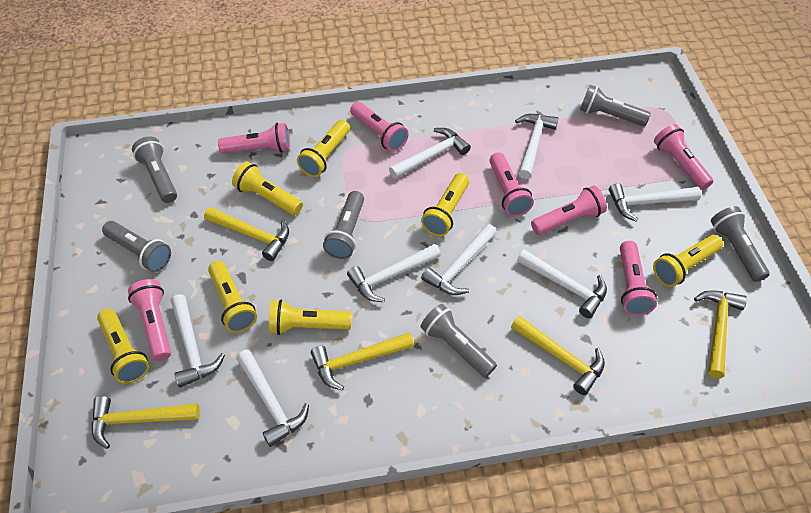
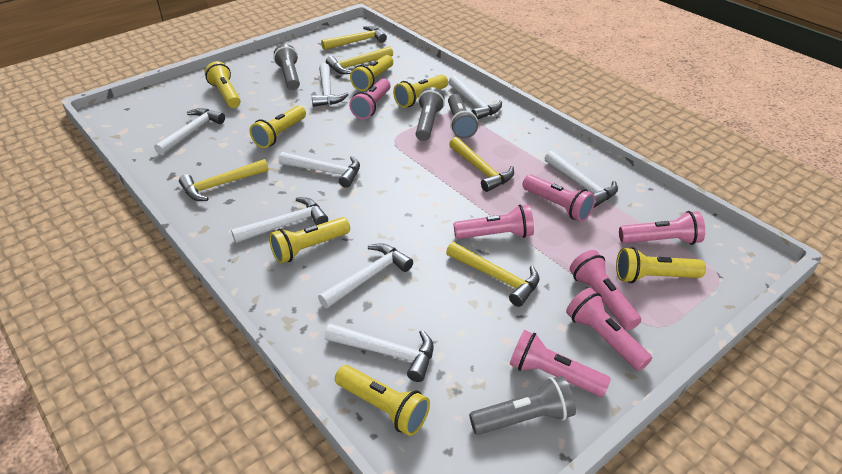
grey flashlight: 6 -> 4

